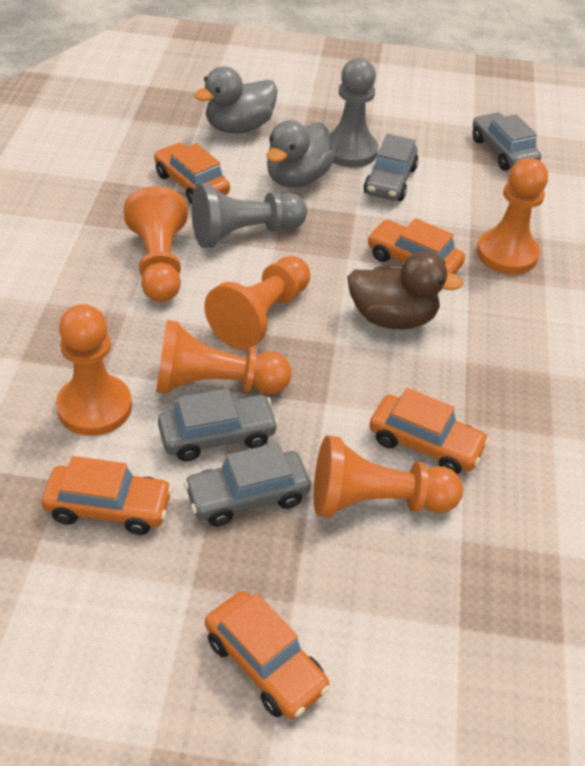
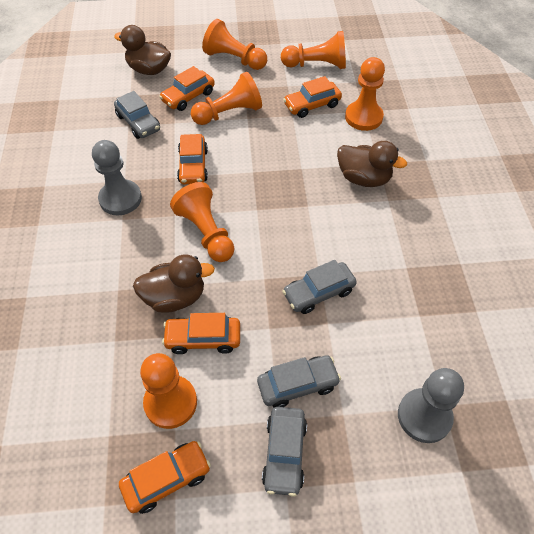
brown duck: 1 -> 3
grey duck: 2 -> 0

